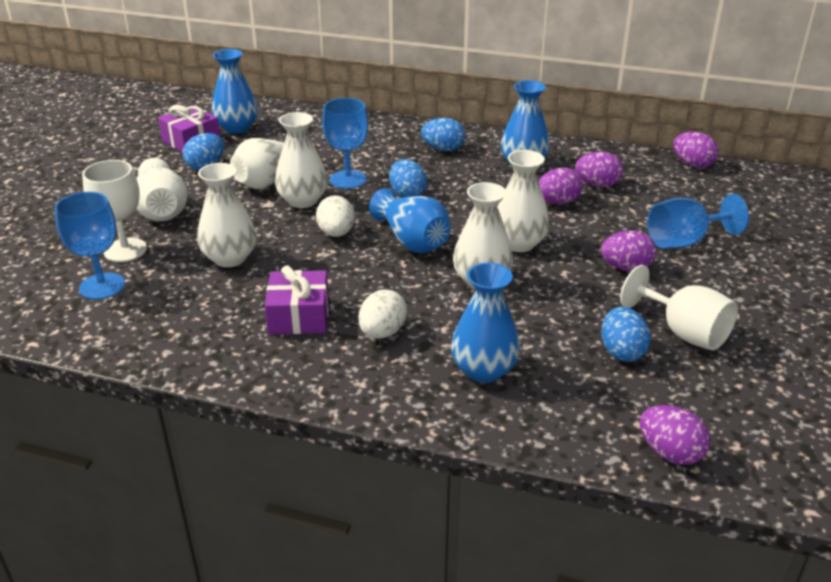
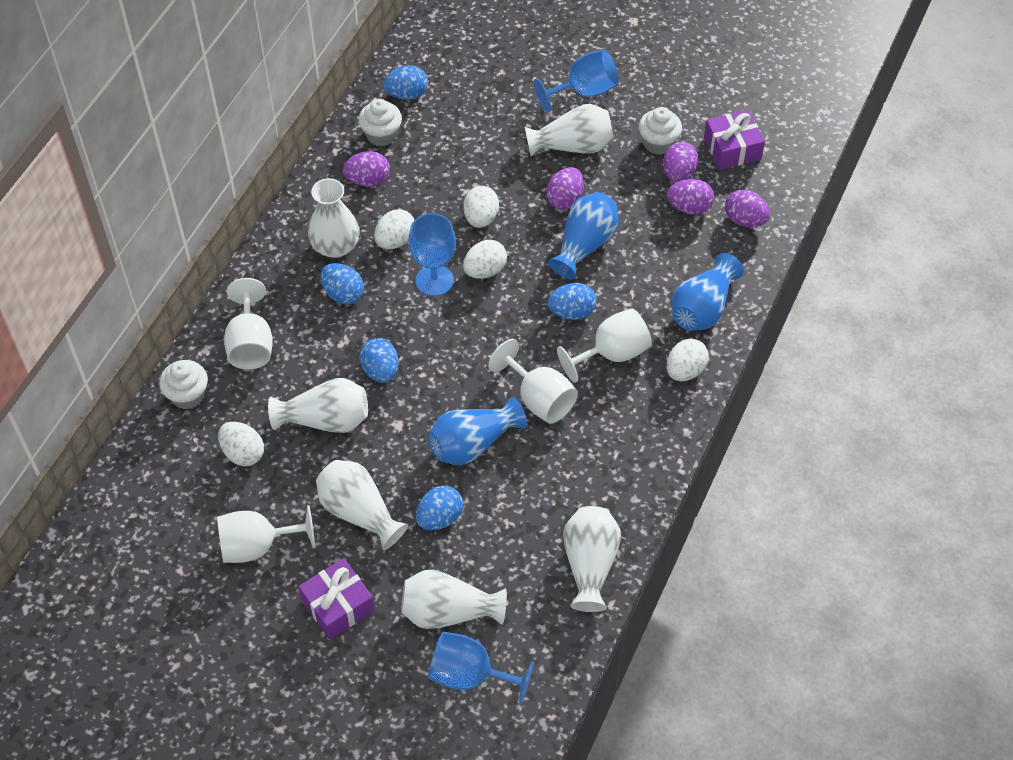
blue egg: 4 -> 5
blue vase: 4 -> 3
white cupcake: 0 -> 3
white egg: 2 -> 5
white goblet: 2 -> 4

